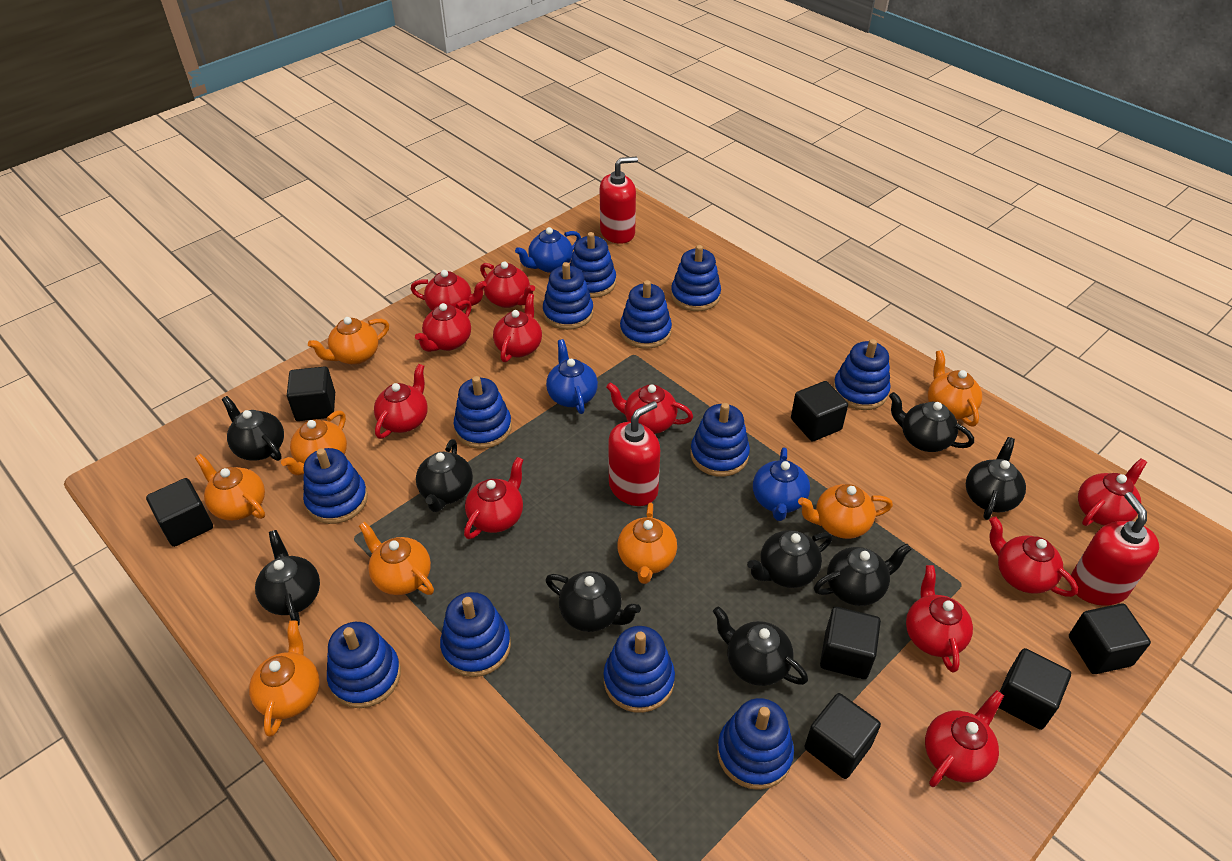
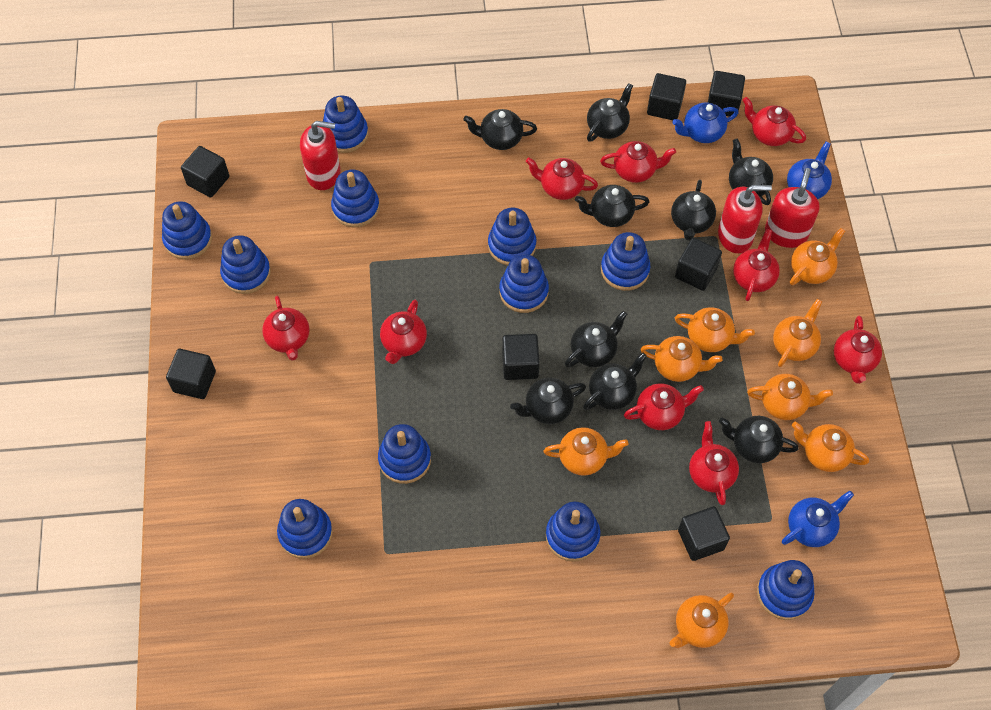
blue stacking toy: 12 -> 11
red teapot: 11 -> 9

